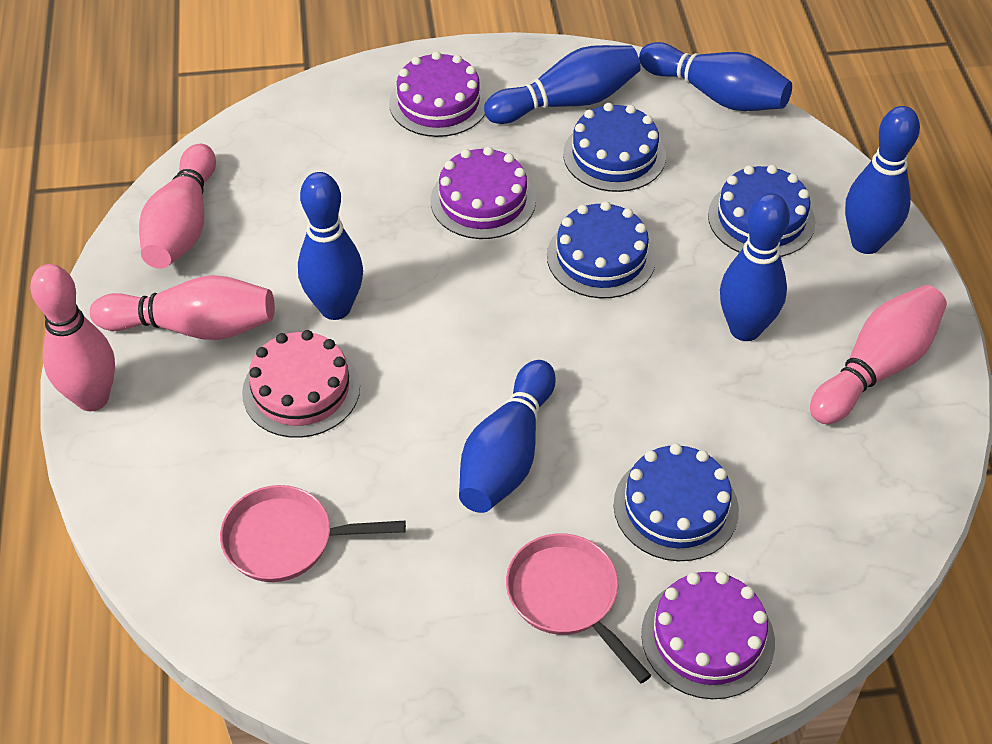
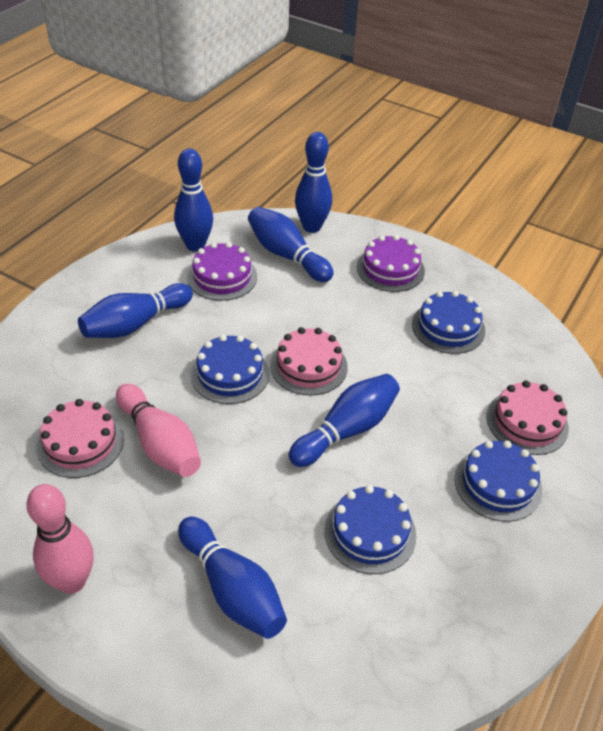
pink bowling pin: 4 -> 2
pink cake: 1 -> 3
pink pan: 2 -> 0
purple cake: 3 -> 2

